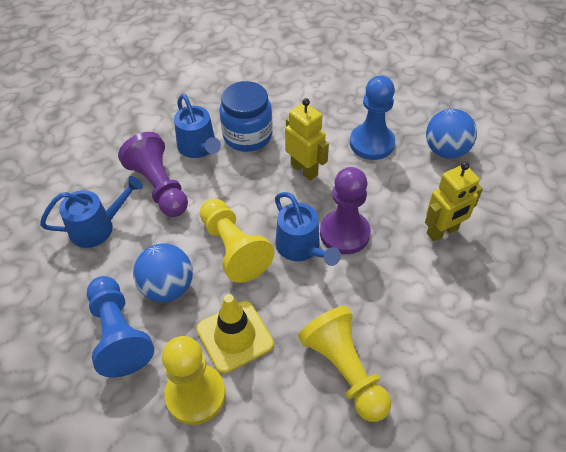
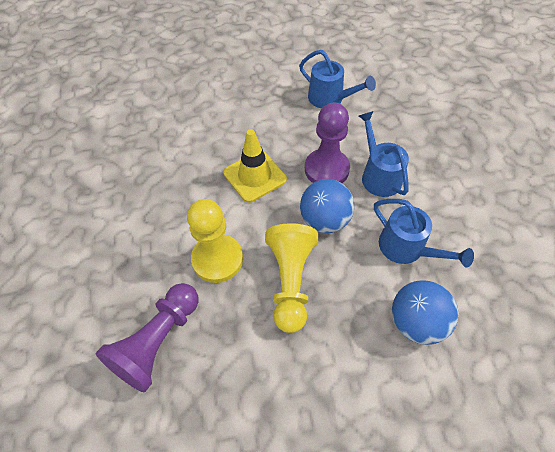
blue jar: 1 -> 0
blue pawn: 2 -> 0
yellow pawn: 3 -> 2
yellow robot: 2 -> 0

